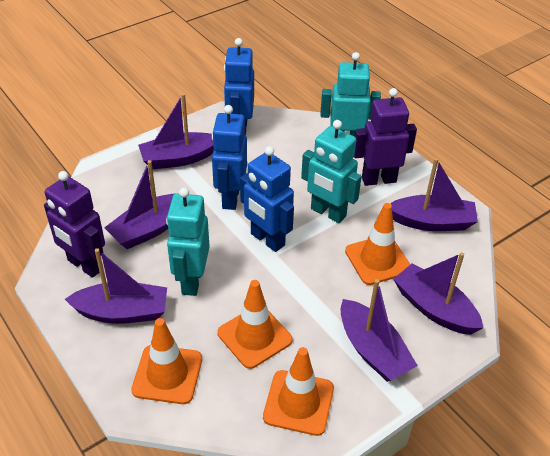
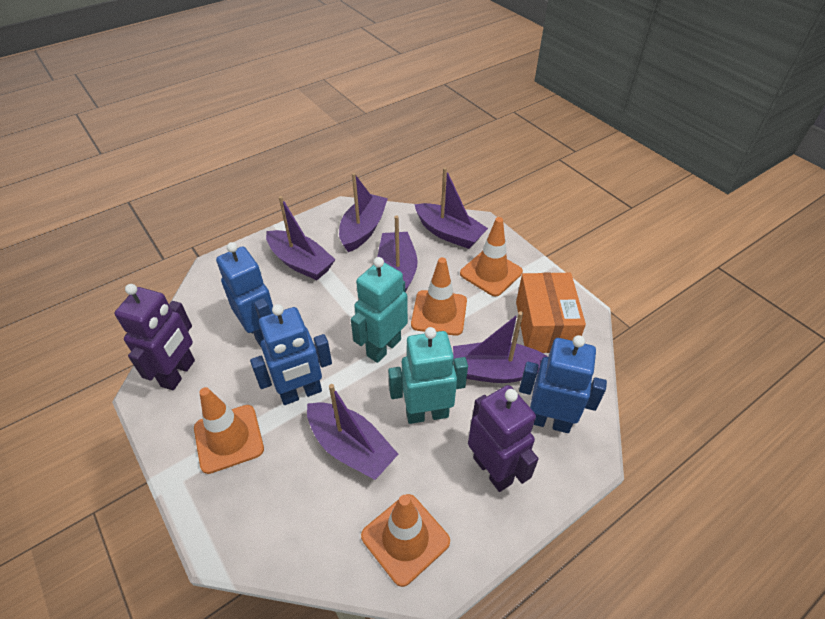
orange box: 0 -> 1
turquoise robot: 3 -> 2

